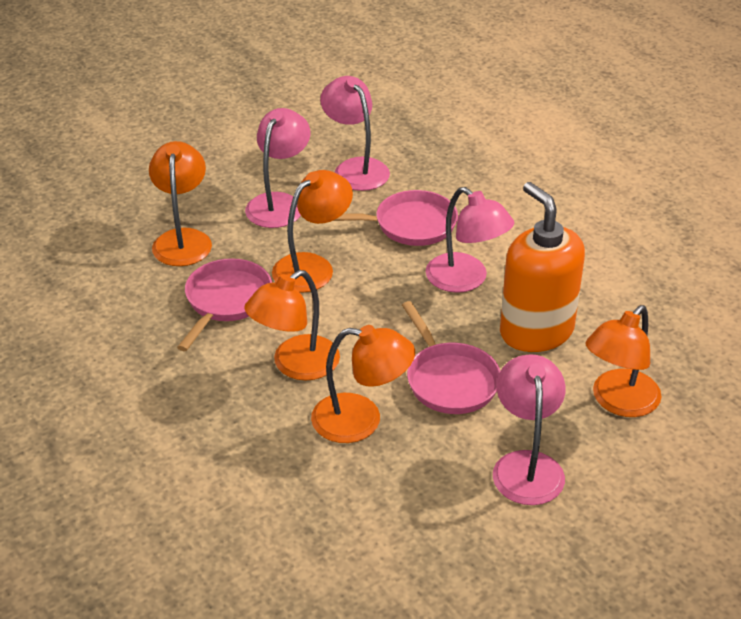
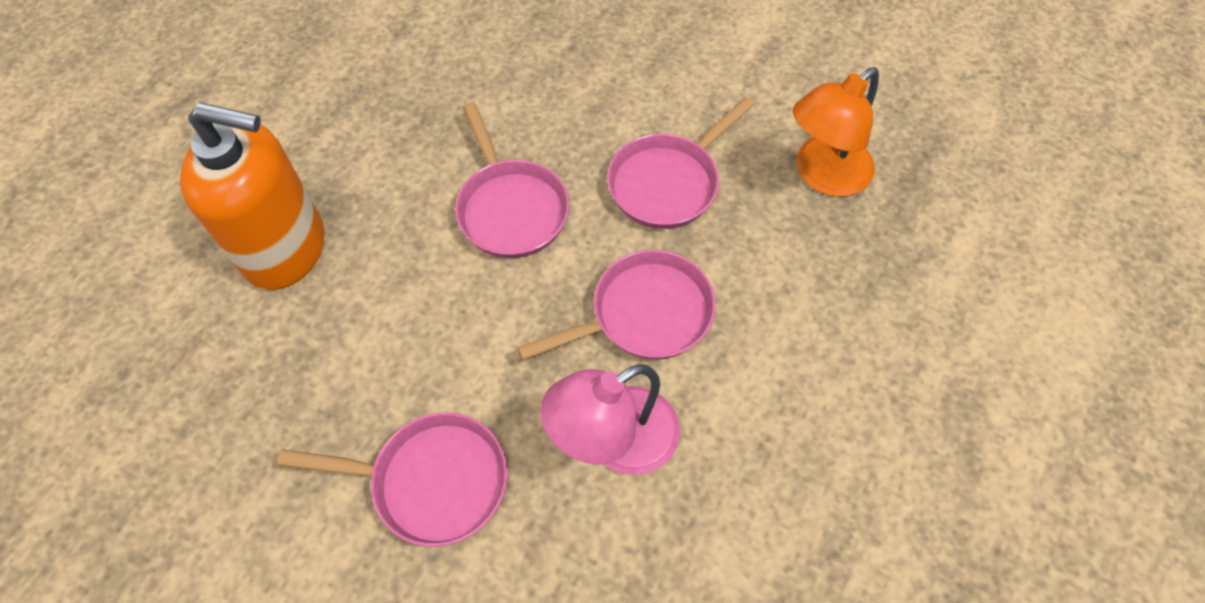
orange lamp: 5 -> 1
pink lamp: 4 -> 1
pink pan: 3 -> 4

